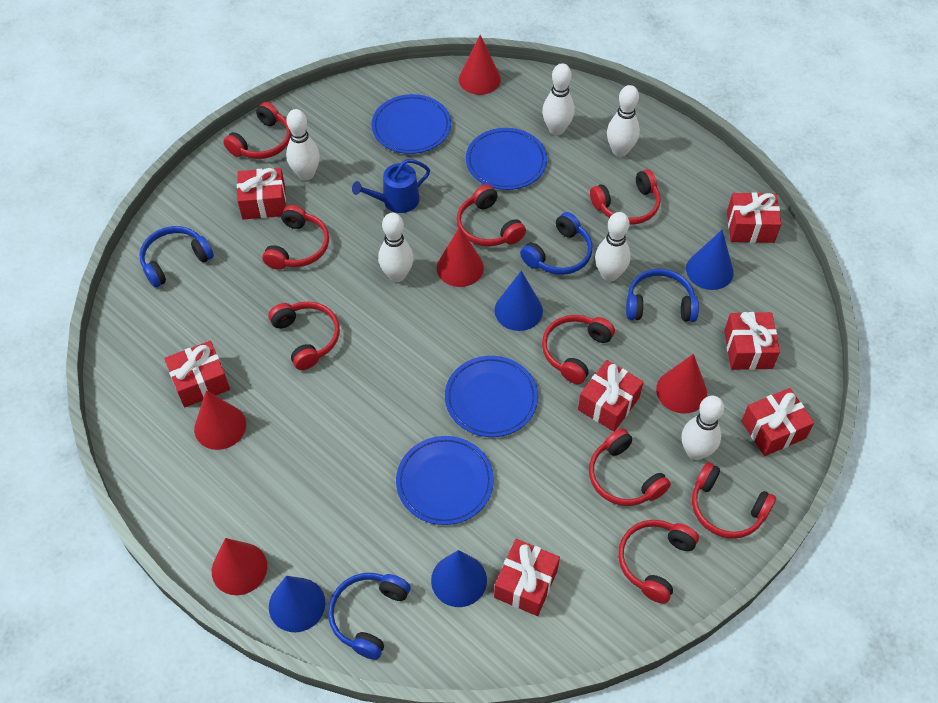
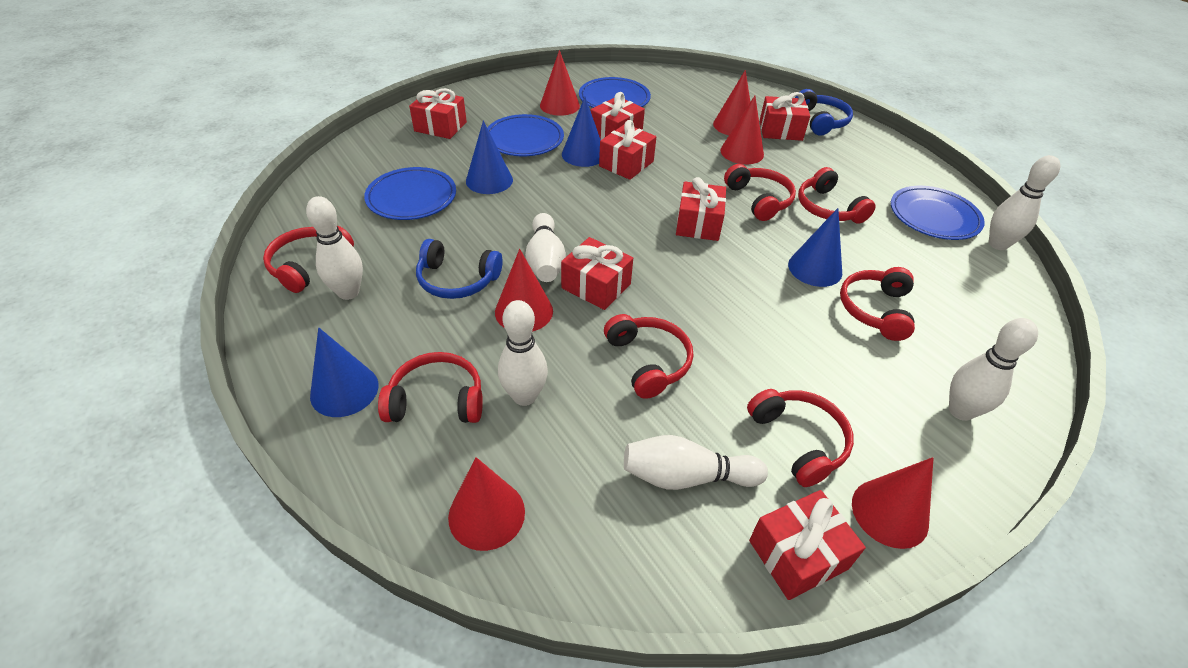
blue headphones: 4 -> 2
blue watering can: 1 -> 0
red cone: 5 -> 6
red headphones: 9 -> 7

